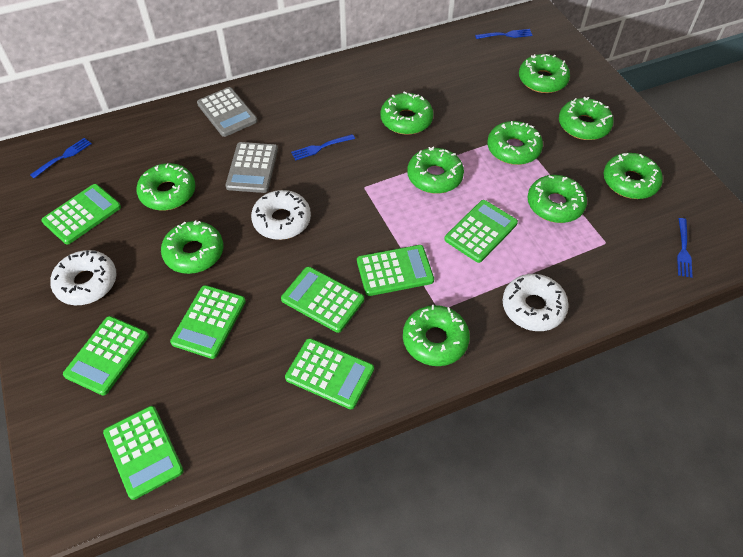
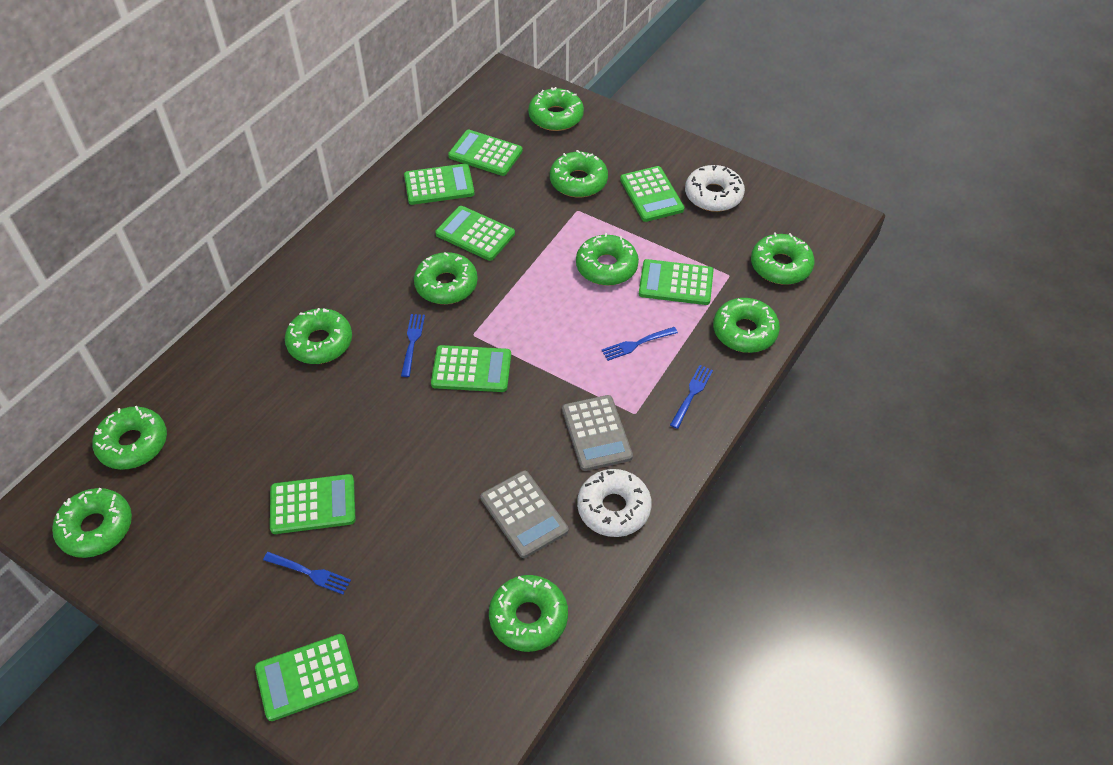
white donut: 3 -> 2

